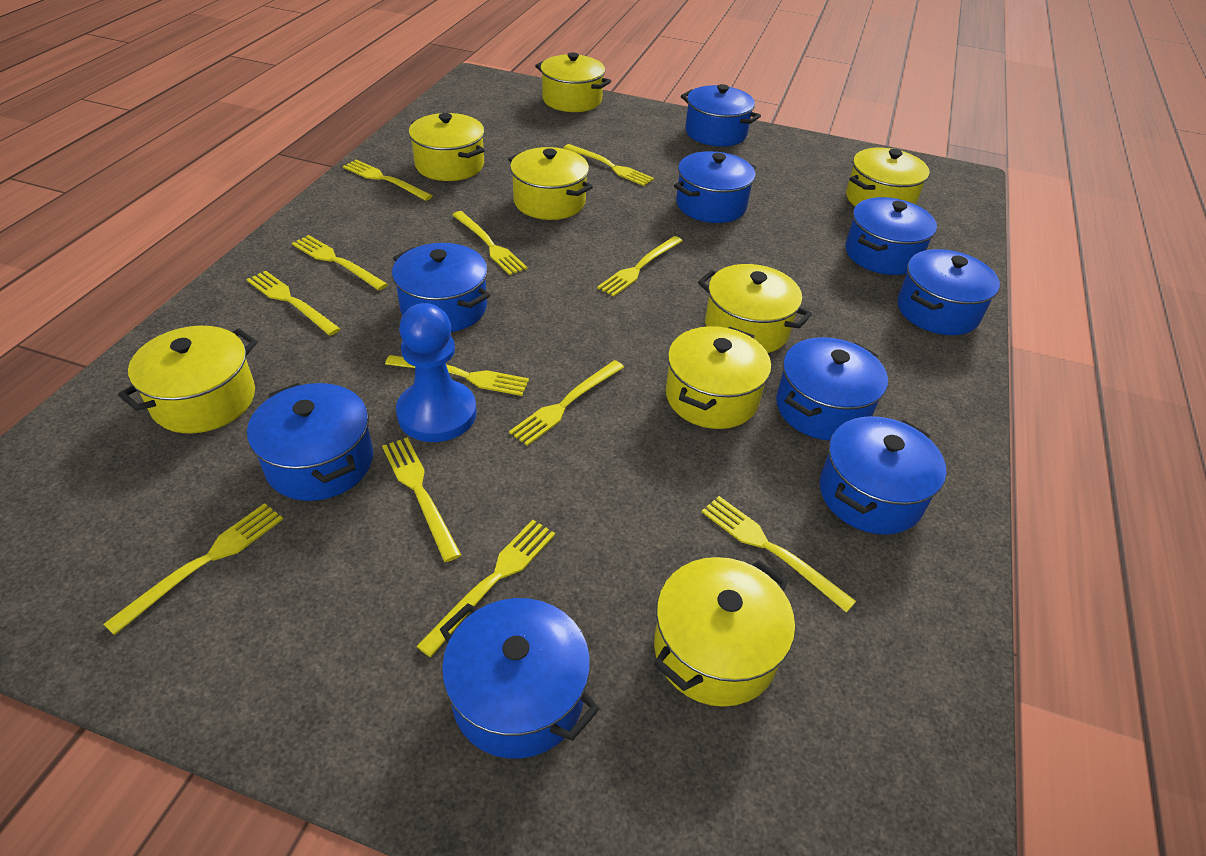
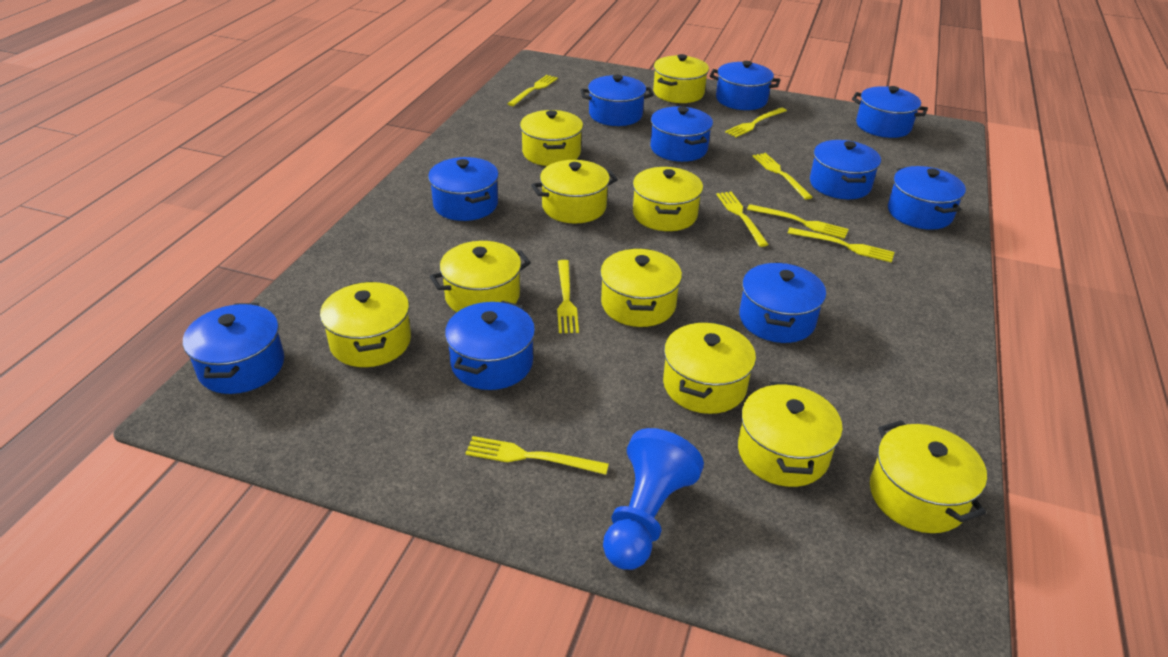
blue pot: 9 -> 10
yellow fork: 12 -> 8
yellow pot: 8 -> 10

